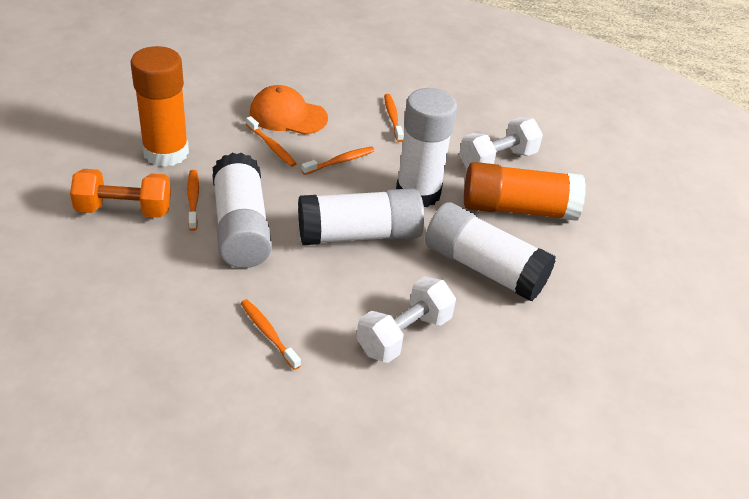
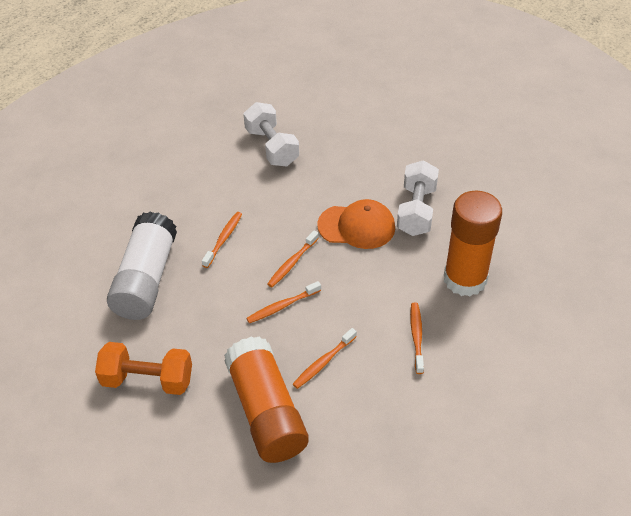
white glue stick: 4 -> 1

